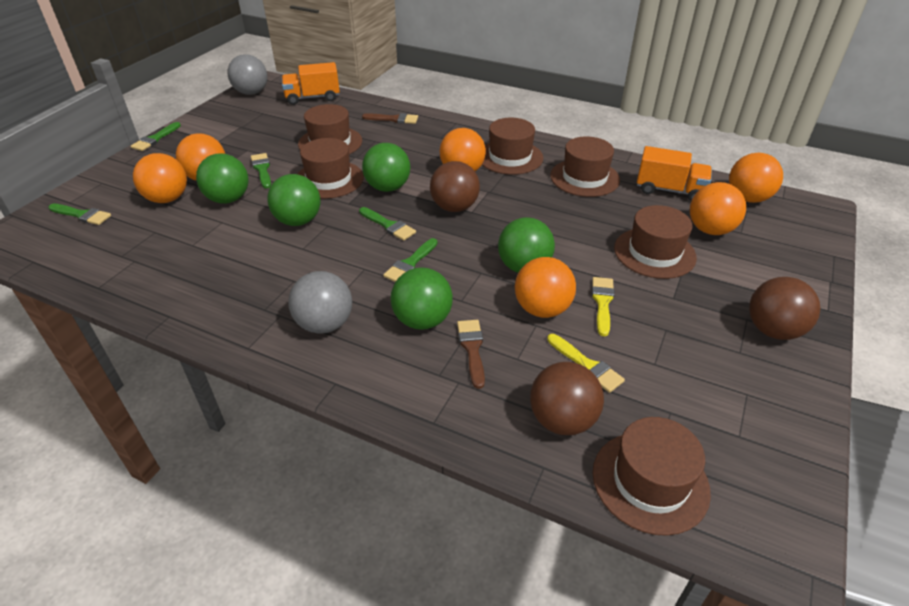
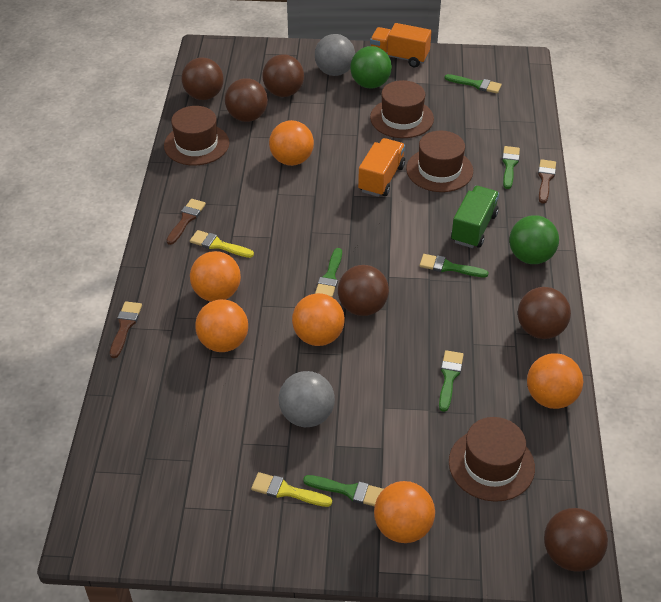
brown ball: 3 -> 6
brown brush: 2 -> 3
brown hat: 6 -> 4
green ball: 5 -> 2
green brush: 5 -> 6
green truck: 0 -> 1

